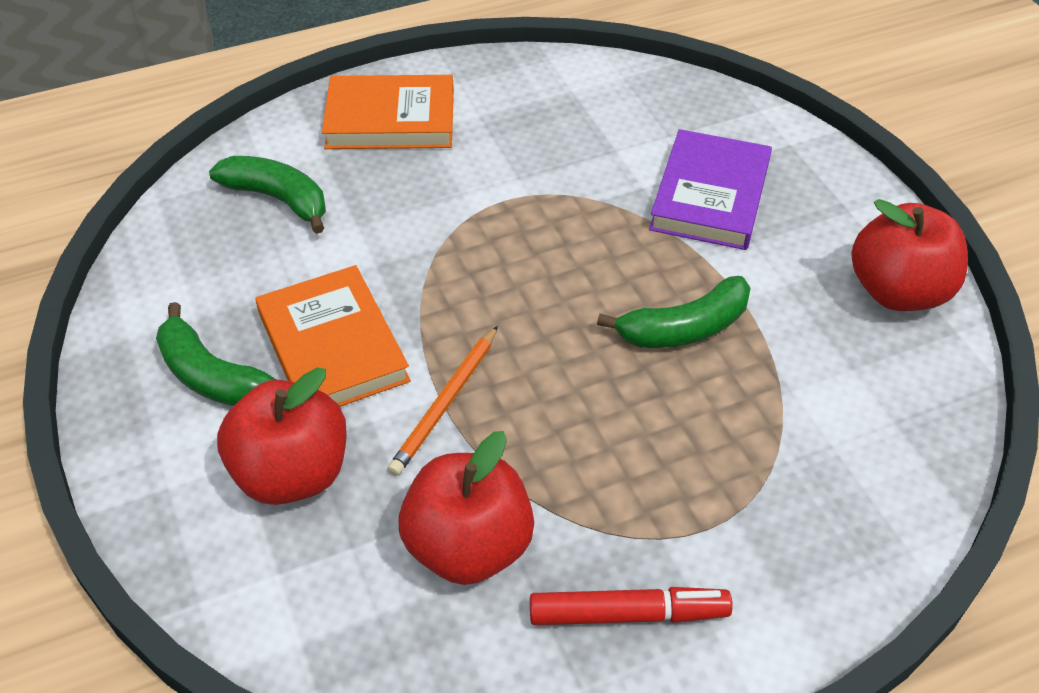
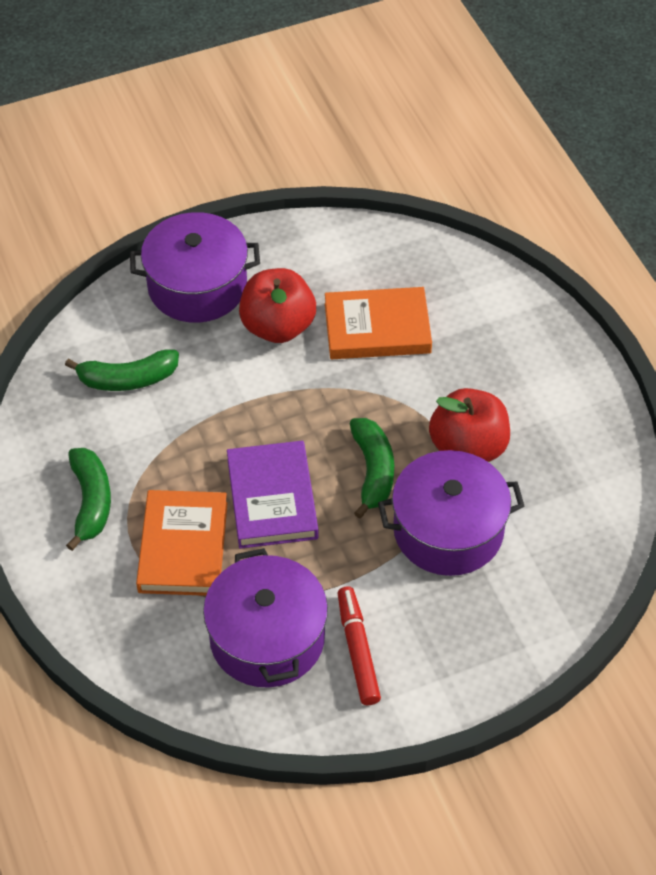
orange pencil: 1 -> 0
purple pot: 0 -> 3
red apple: 3 -> 2

